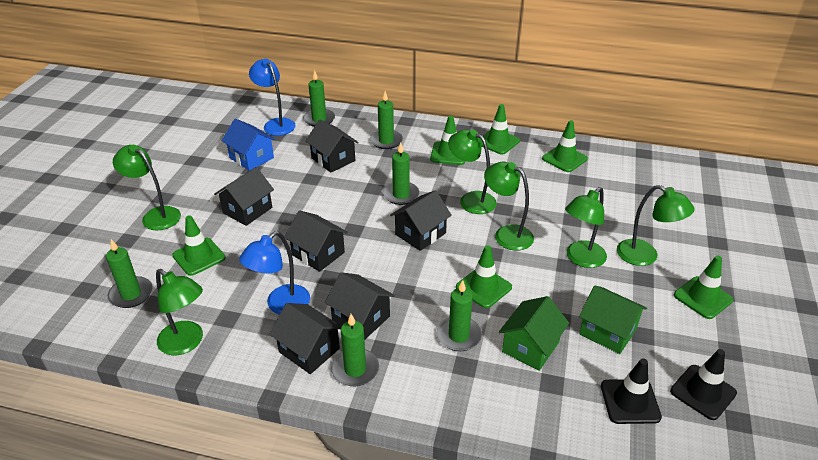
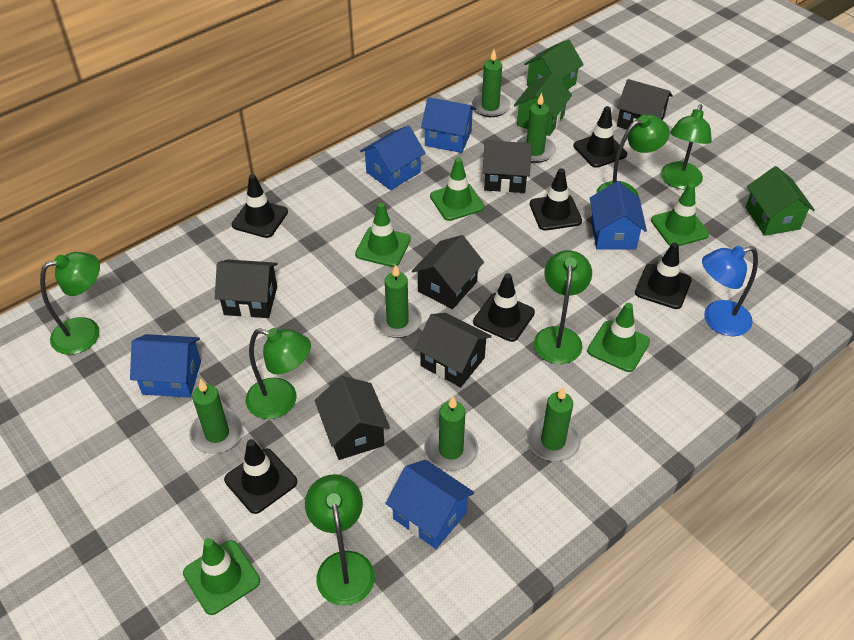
black traffic cone: 2 -> 6
blue house: 1 -> 5
blue lamp: 2 -> 1
green house: 2 -> 3
green traffic cone: 6 -> 5

